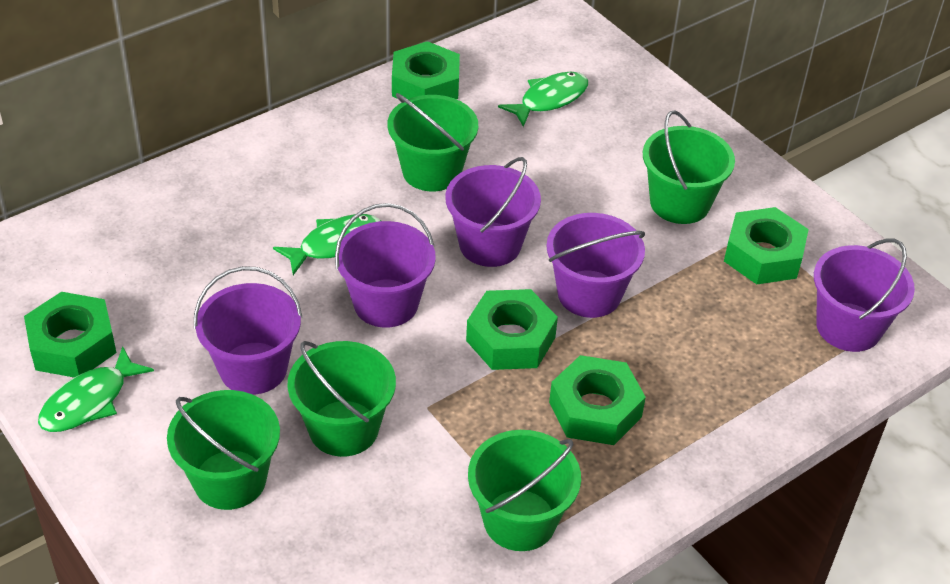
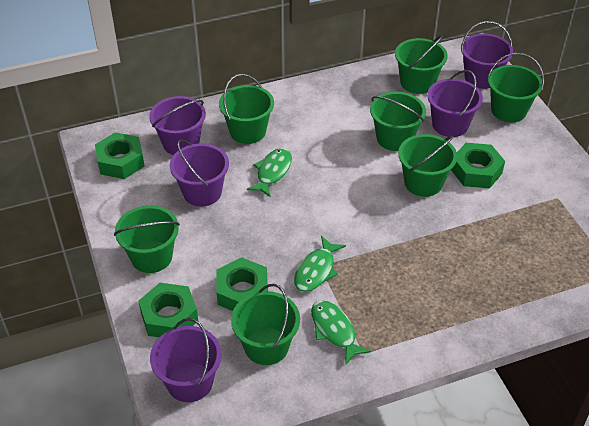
green bucket: 5 -> 7
green nut: 5 -> 4

